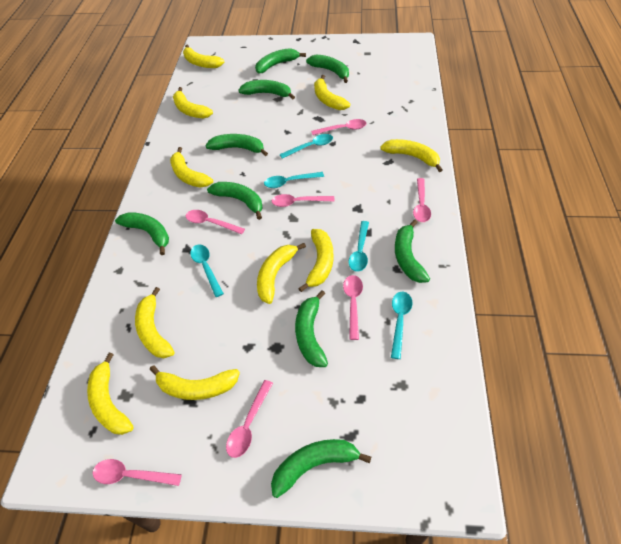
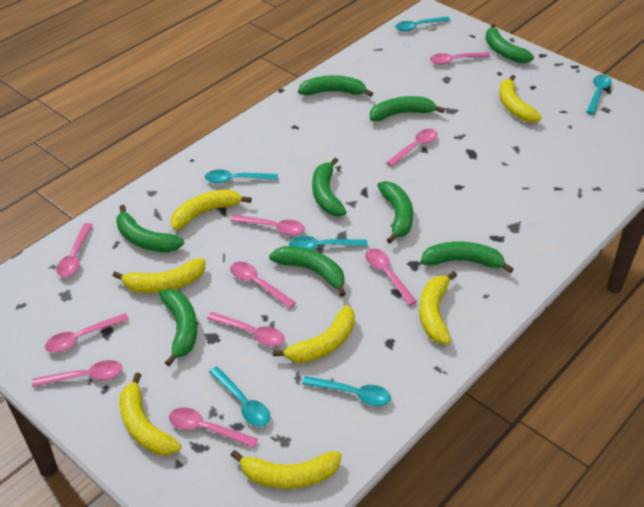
pink spoon: 7 -> 10
turquoise spoon: 5 -> 6
yellow banana: 10 -> 7

